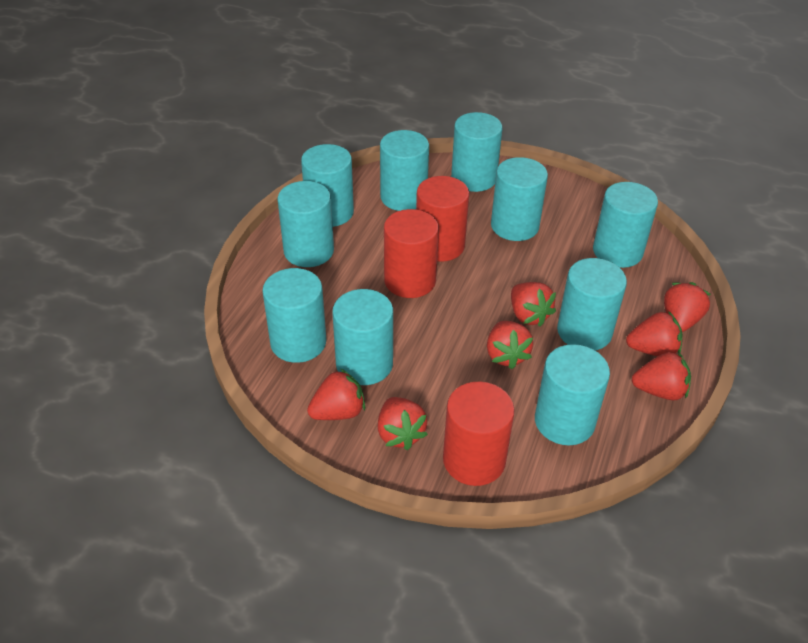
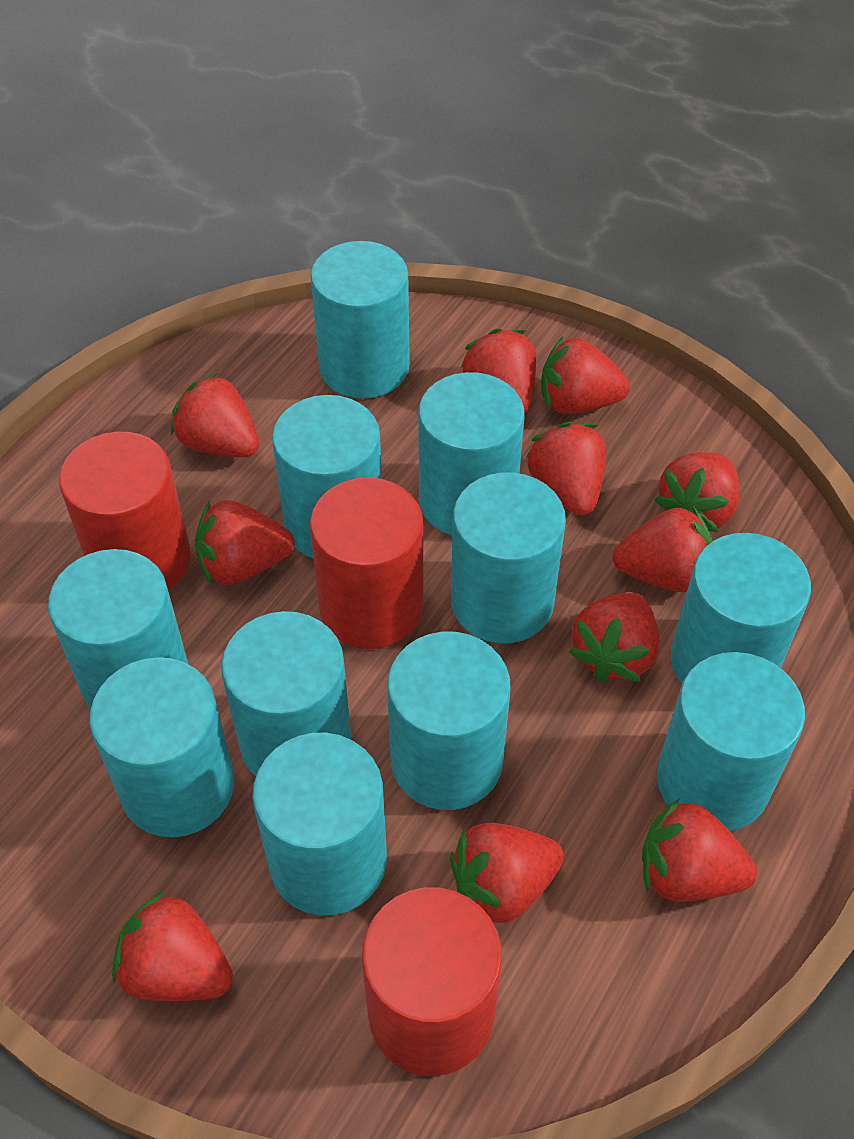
red strawberry: 7 -> 11
turquoise cylinder: 10 -> 11

